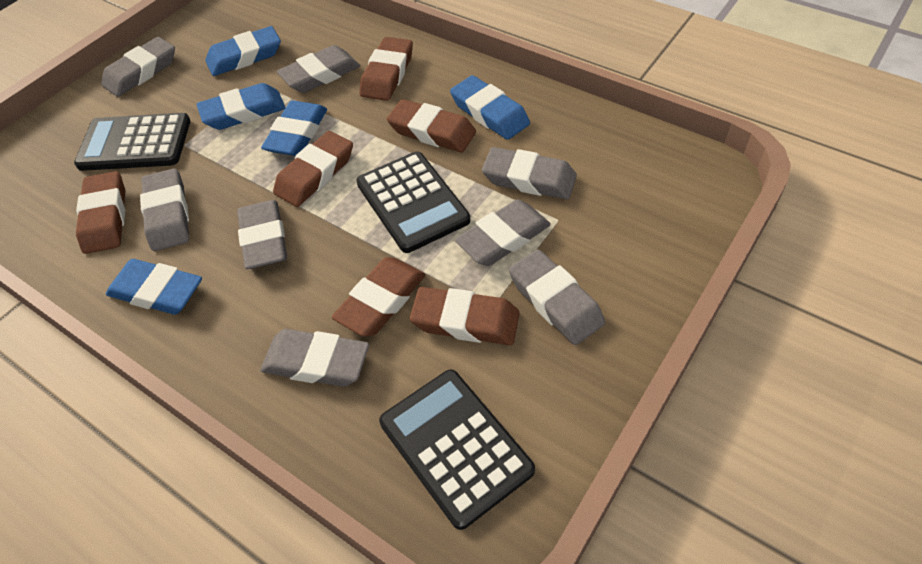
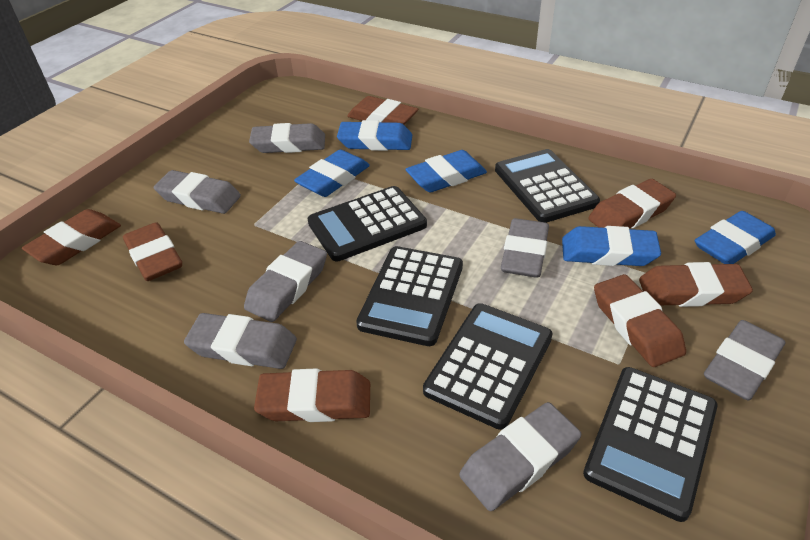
black calculator: 3 -> 5
brown eraser: 6 -> 7
grey eraser: 8 -> 7

